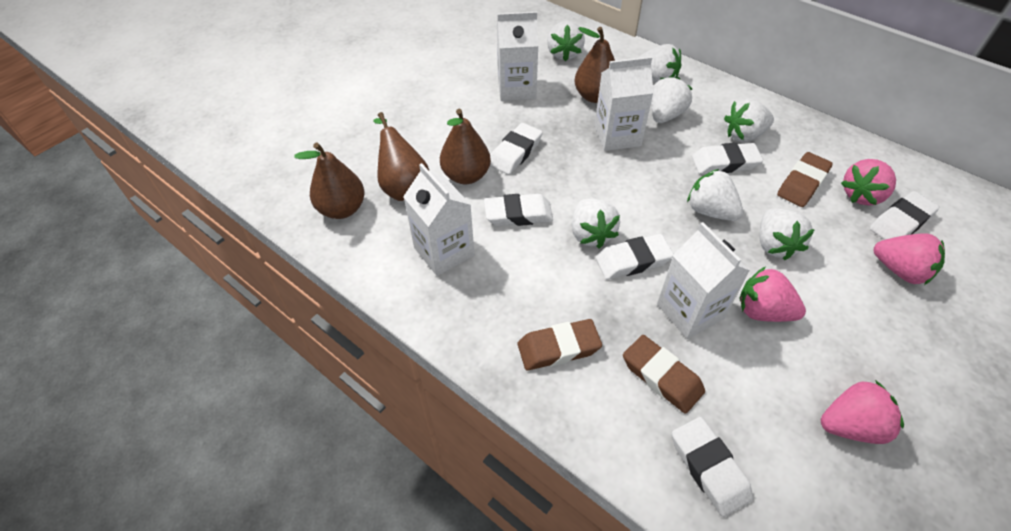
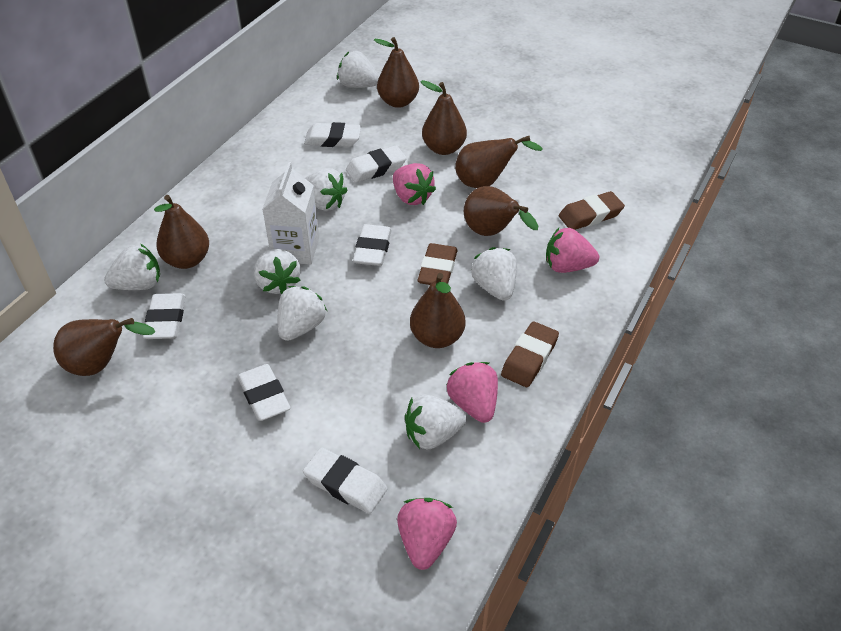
brown pear: 4 -> 7
white carton: 4 -> 1

